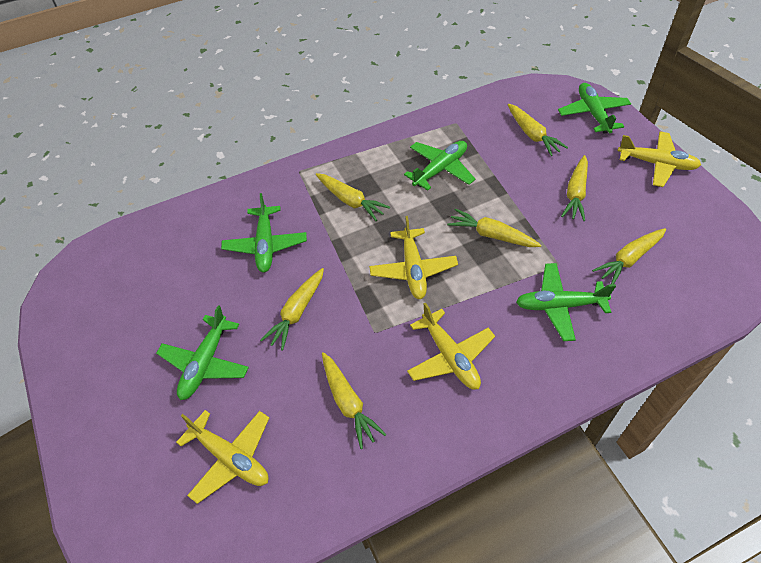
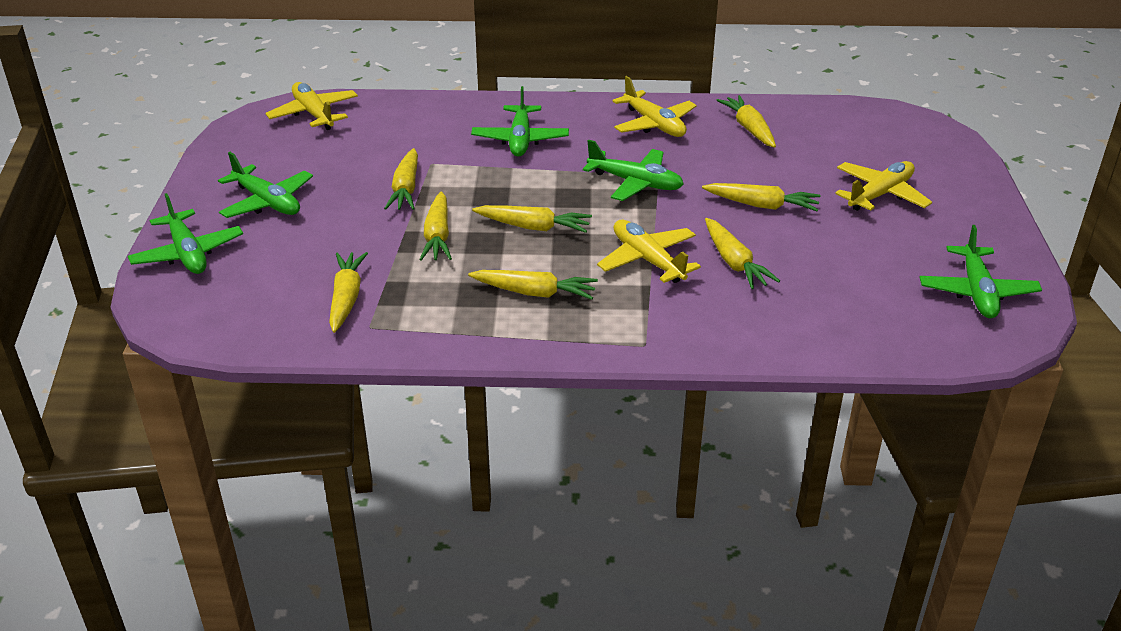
yellow carrot: 7 -> 8

